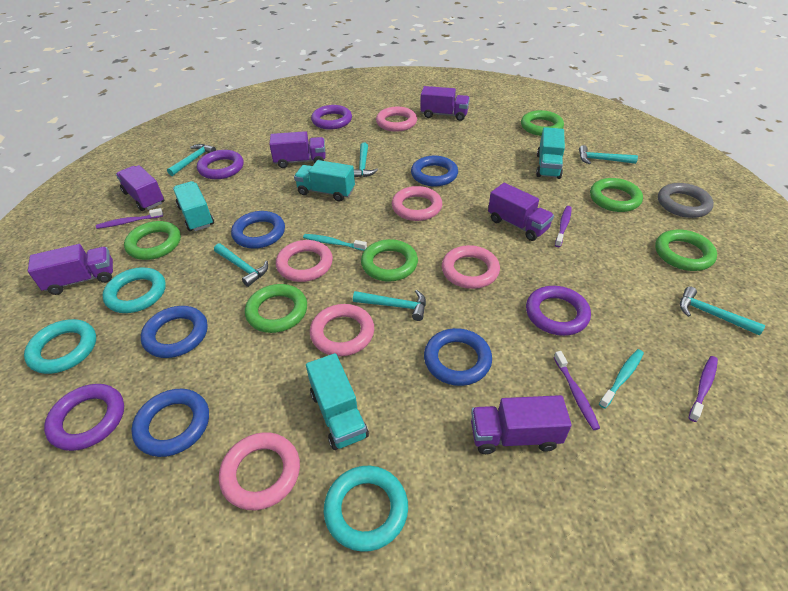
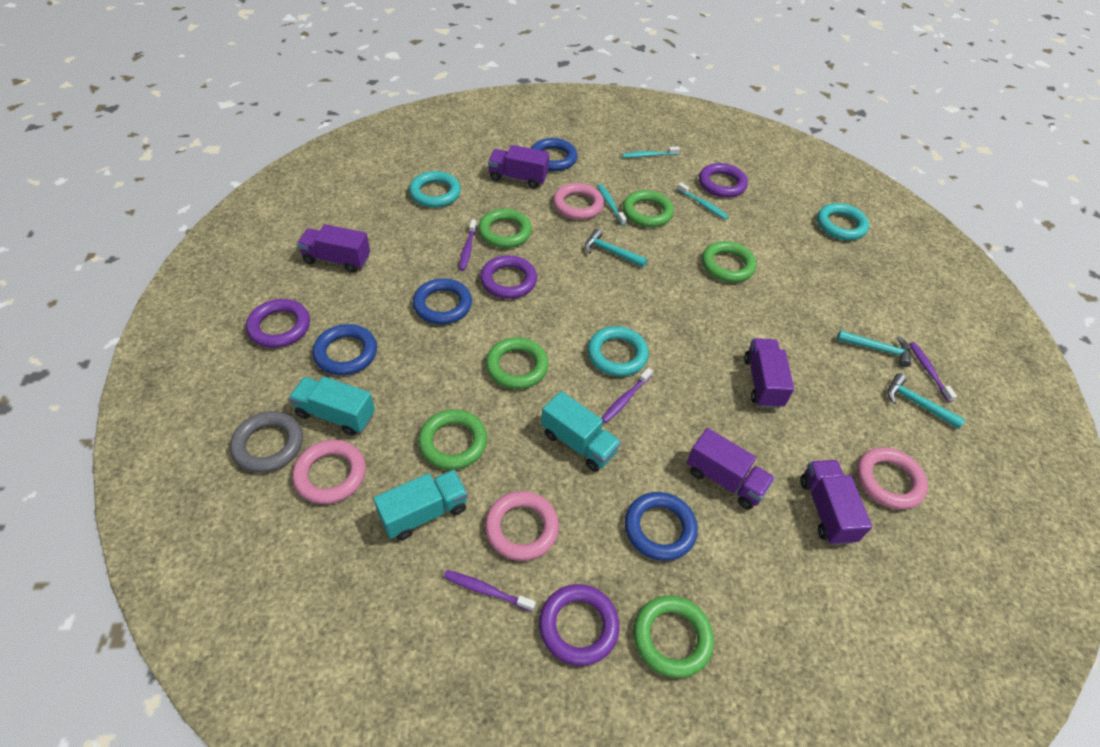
blue ring: 5 -> 4
pink ring: 6 -> 4
purple truck: 6 -> 5
turquoise hammer: 6 -> 3
turquoise toothbrush: 2 -> 3
turquoise truck: 4 -> 3

